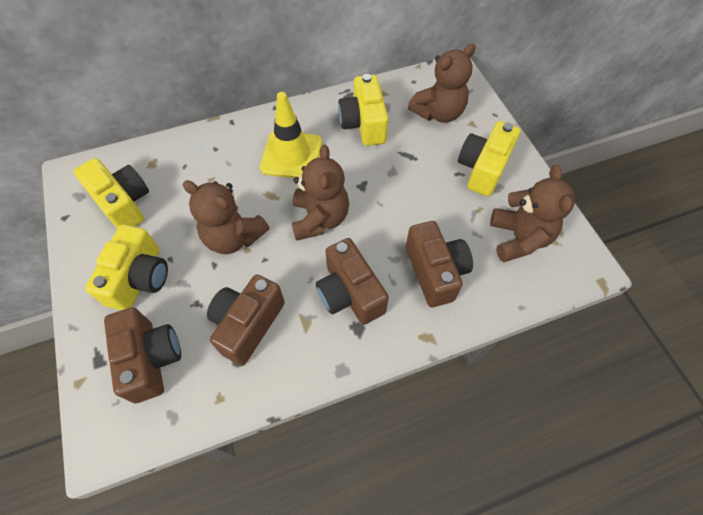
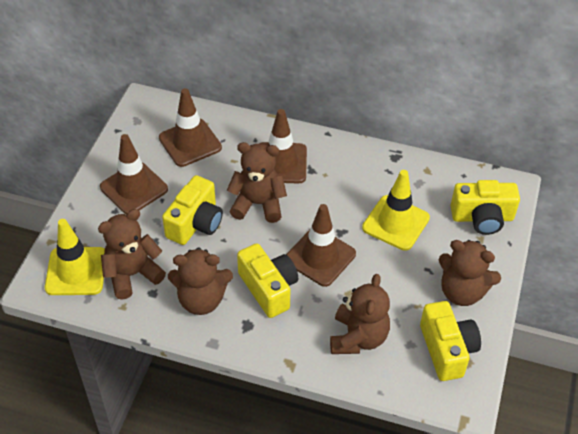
brown camera: 4 -> 0
brown teddy bear: 4 -> 5
brown traffic cone: 0 -> 4
yellow traffic cone: 1 -> 2

